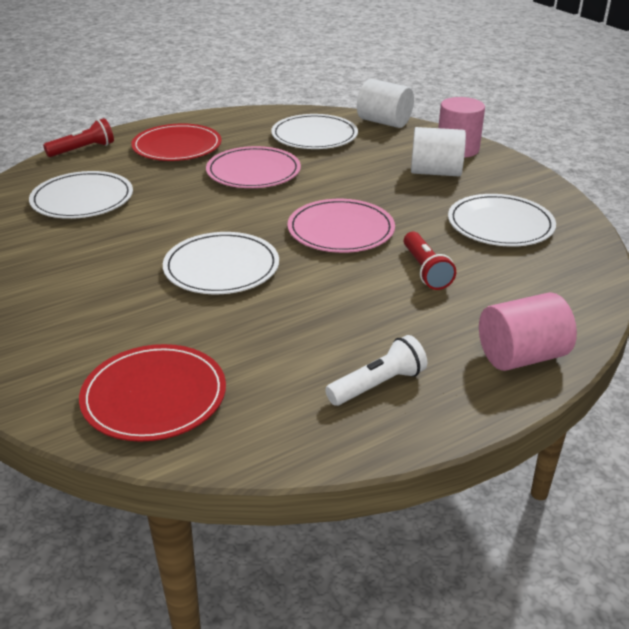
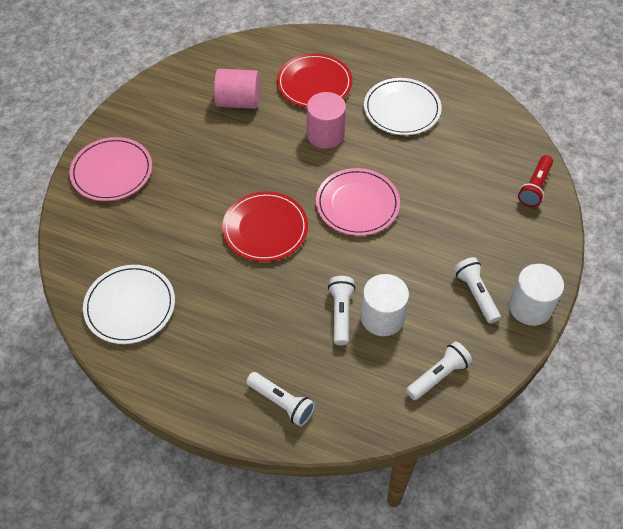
red flashlight: 2 -> 1
white flashlight: 1 -> 4
white plate: 4 -> 2

